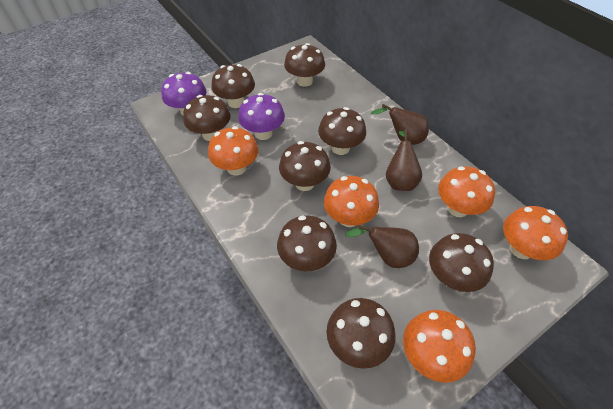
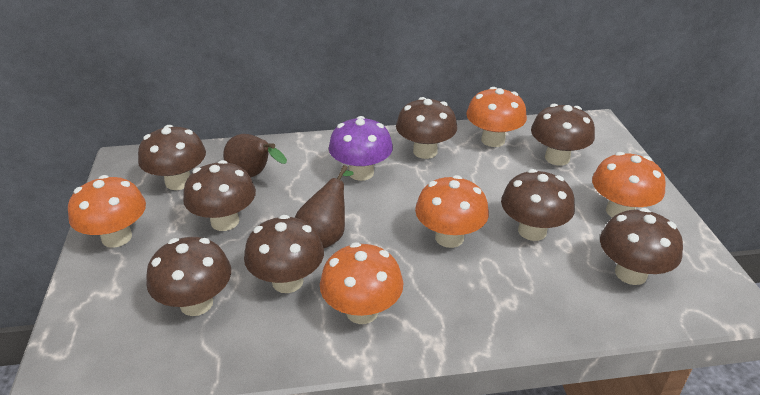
brown pear: 3 -> 2
purple mushroom: 2 -> 1

